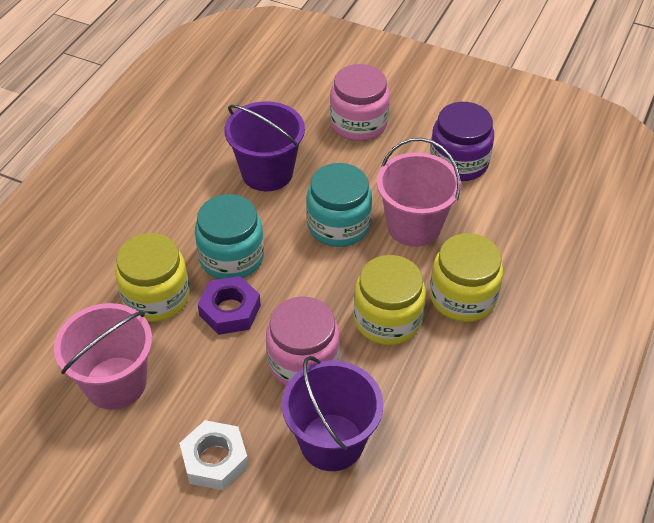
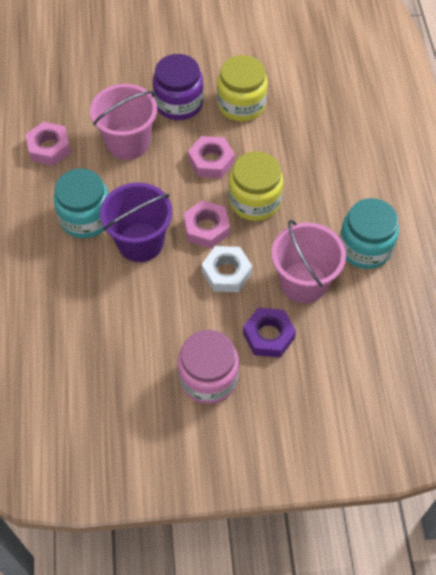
pink jar: 2 -> 1
pink nut: 0 -> 3
purple bucket: 2 -> 1
yellow jar: 3 -> 2

